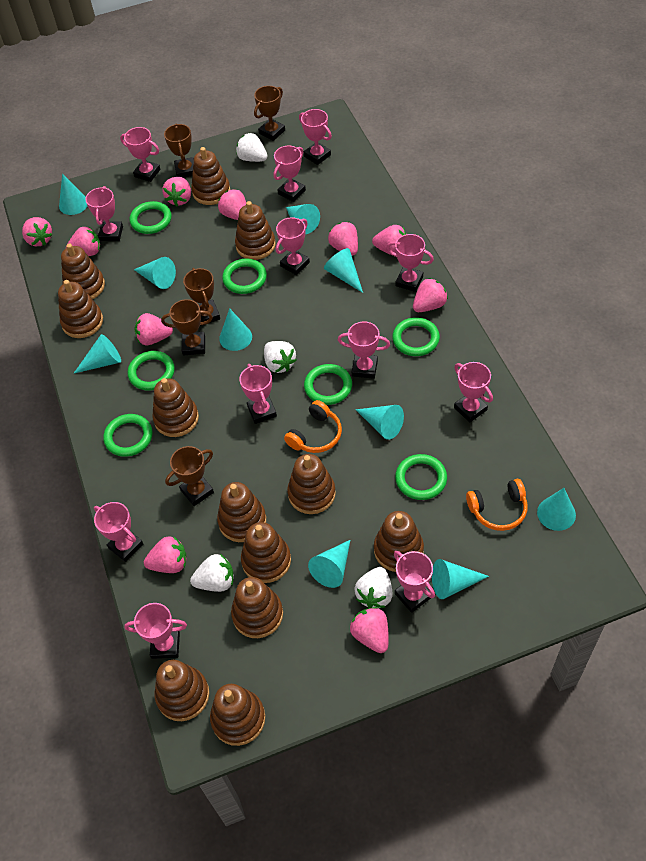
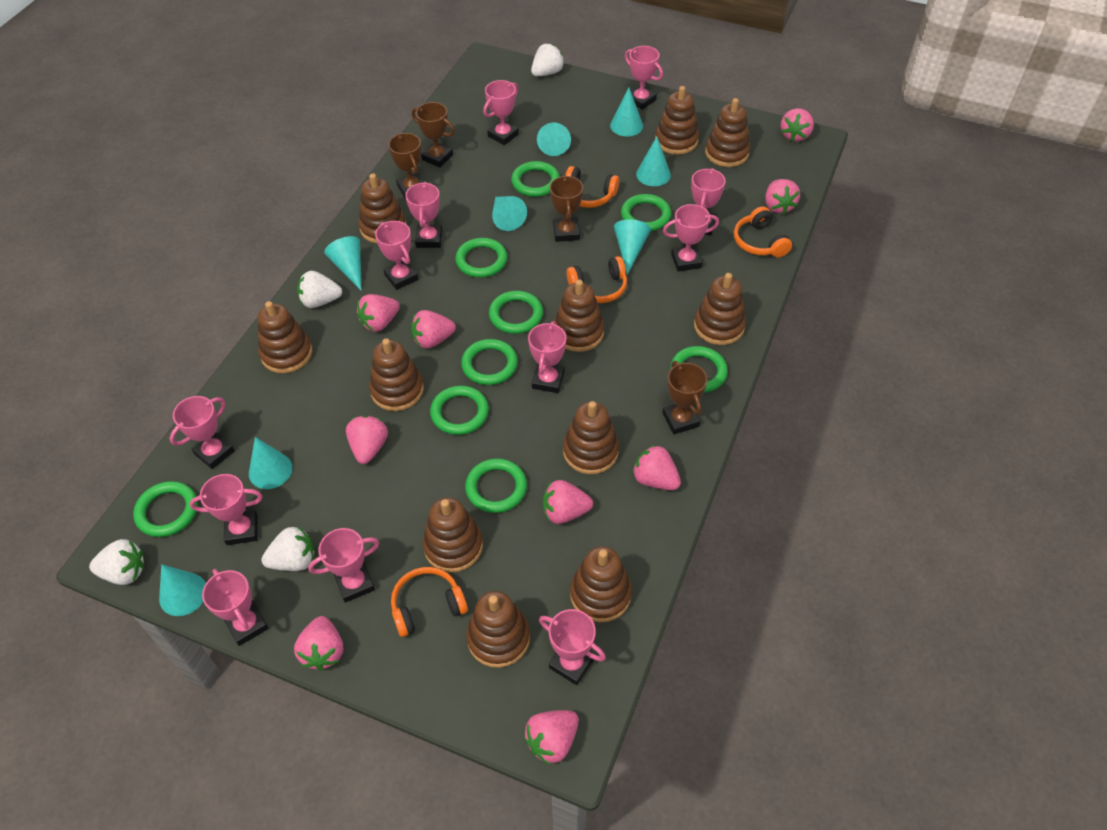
brown stacking toy: 12 -> 11
brown trophy: 5 -> 4
green ring: 7 -> 9
orange headphones: 2 -> 4
pink strawberry: 10 -> 9
turquoise cone: 10 -> 8

